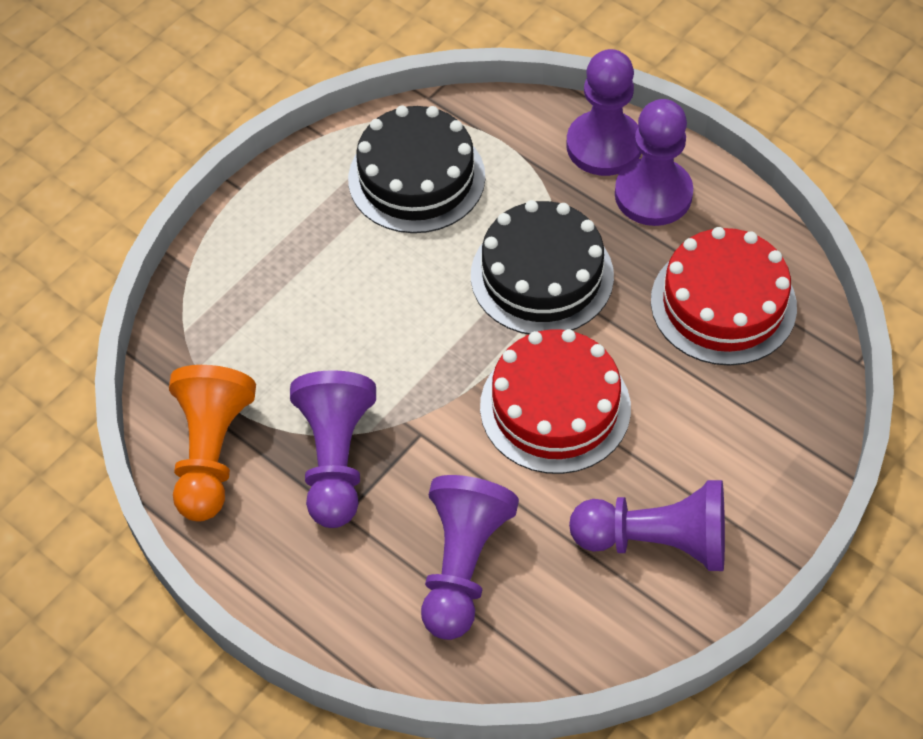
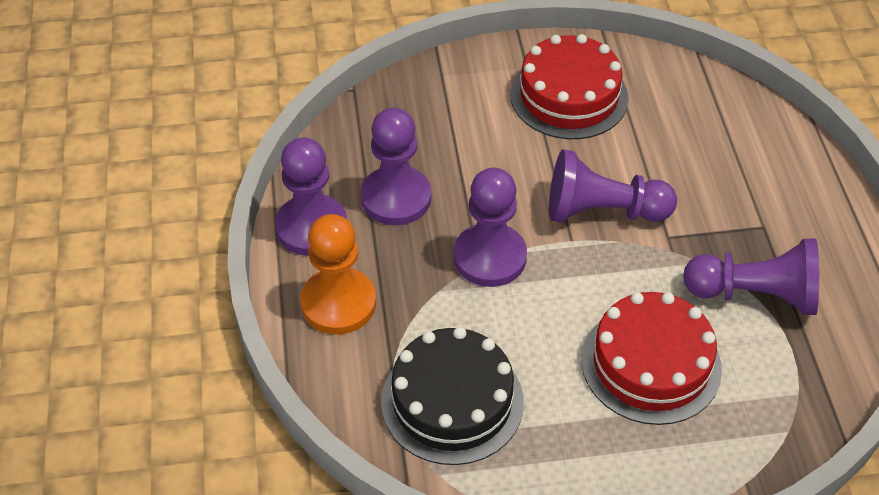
black cake: 2 -> 1

